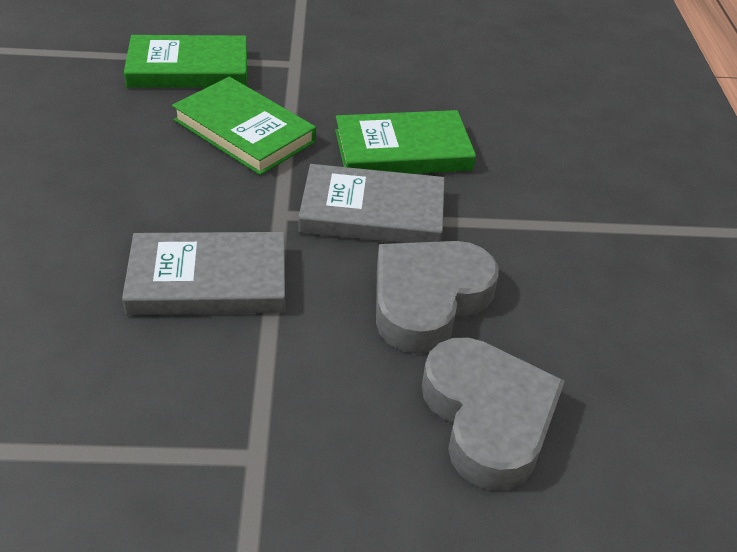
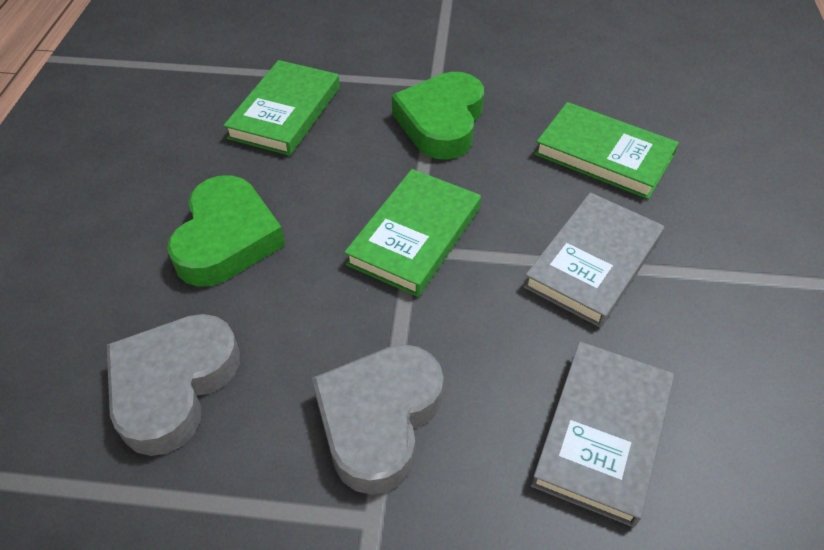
green heart: 0 -> 2

